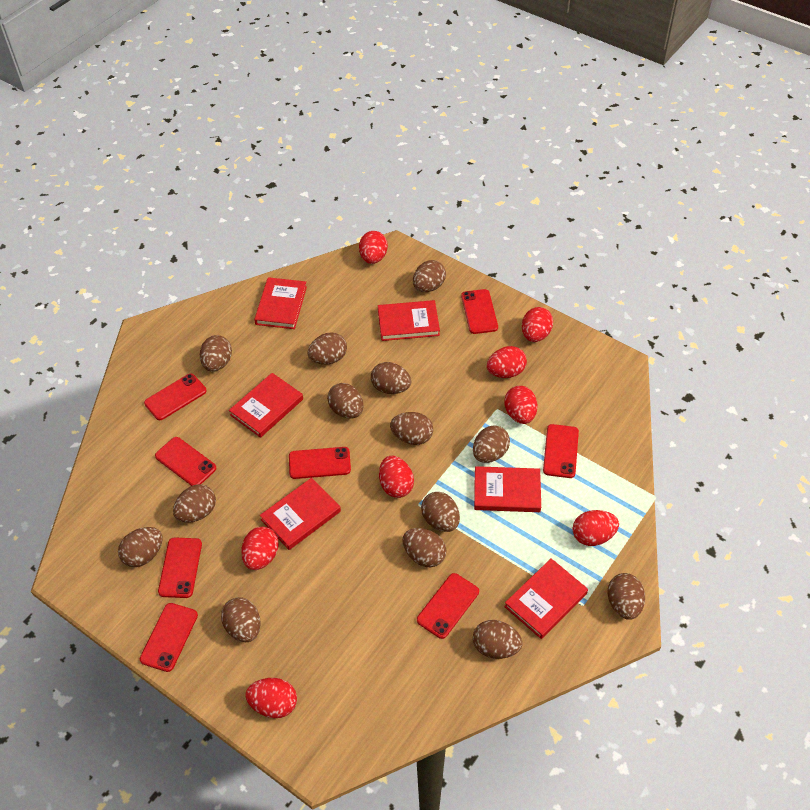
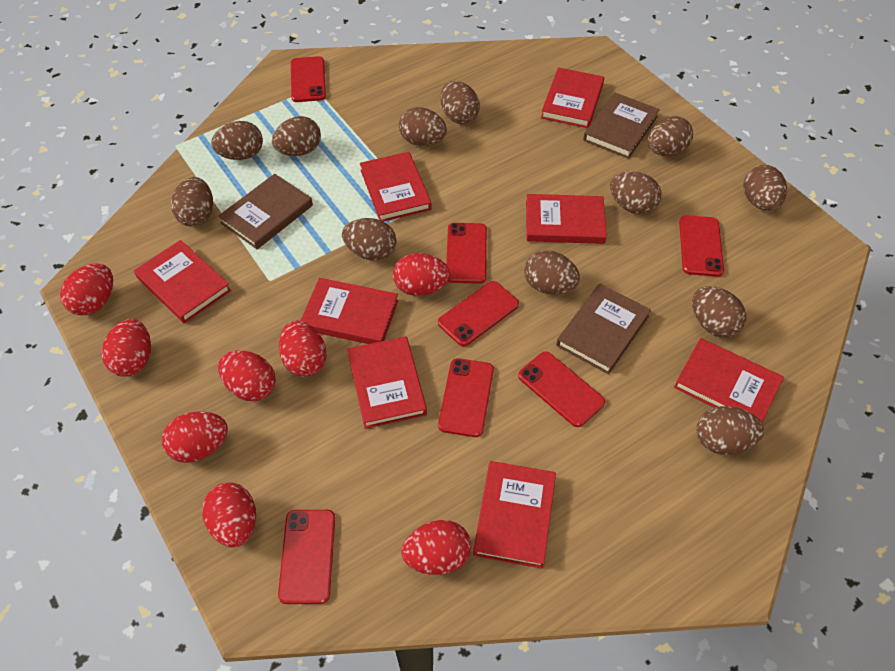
brown book: 0 -> 3
brown egg: 14 -> 12
red book: 6 -> 8
red phone: 8 -> 7

